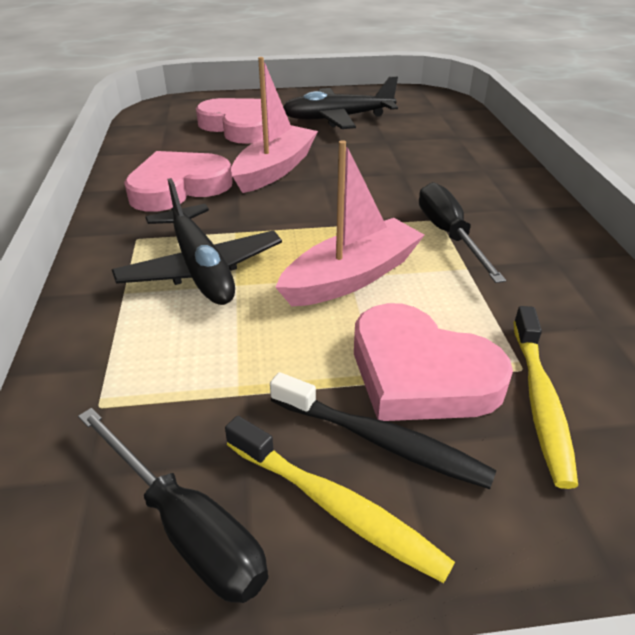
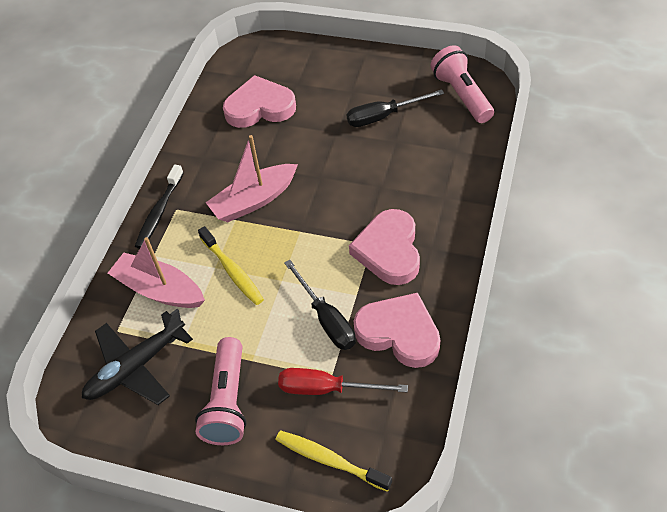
black plane: 2 -> 1
pink flashlight: 0 -> 2
red screwdriver: 0 -> 1

